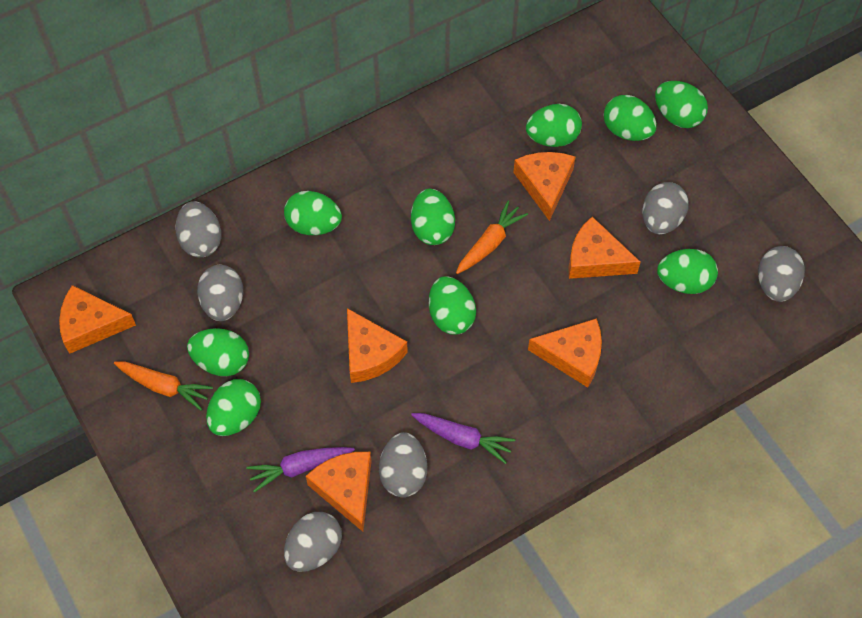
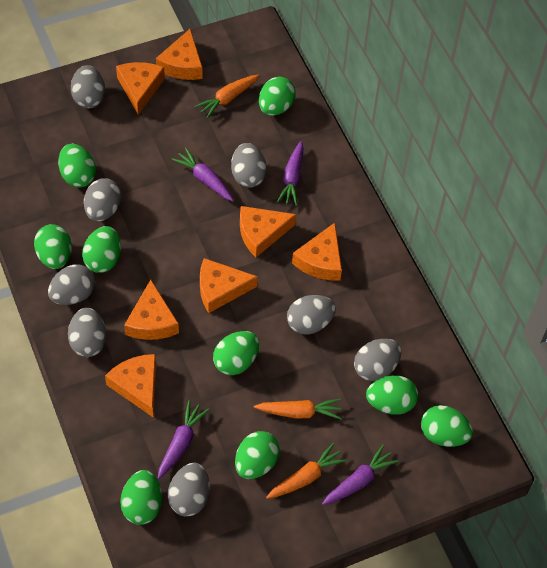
grey egg: 6 -> 8
orange carrot: 2 -> 3
orange cheese: 6 -> 7
purple carrot: 2 -> 4

